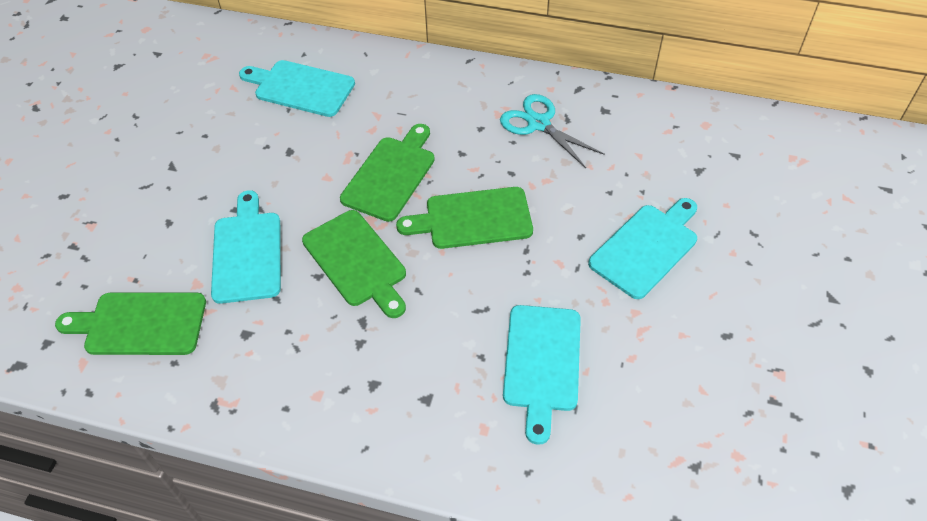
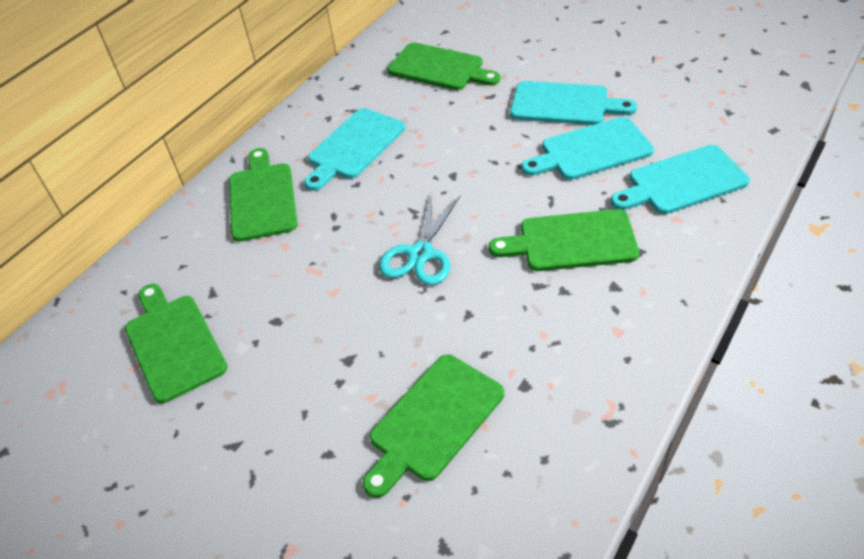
green cutting board: 4 -> 5

